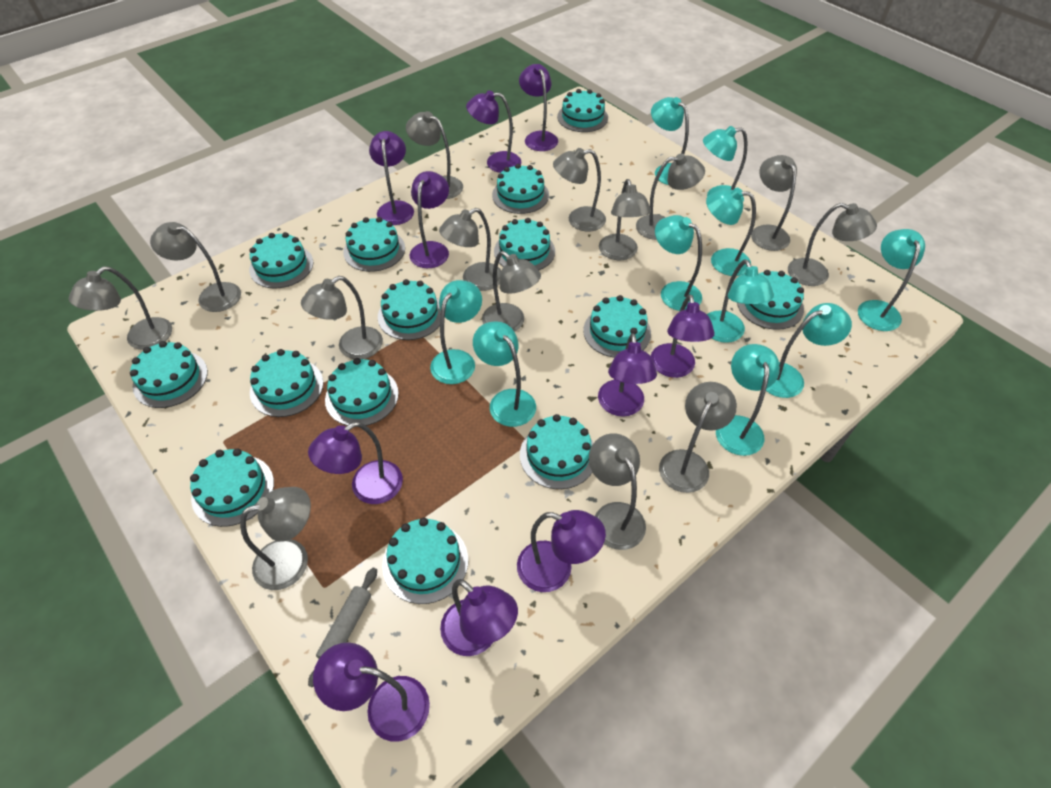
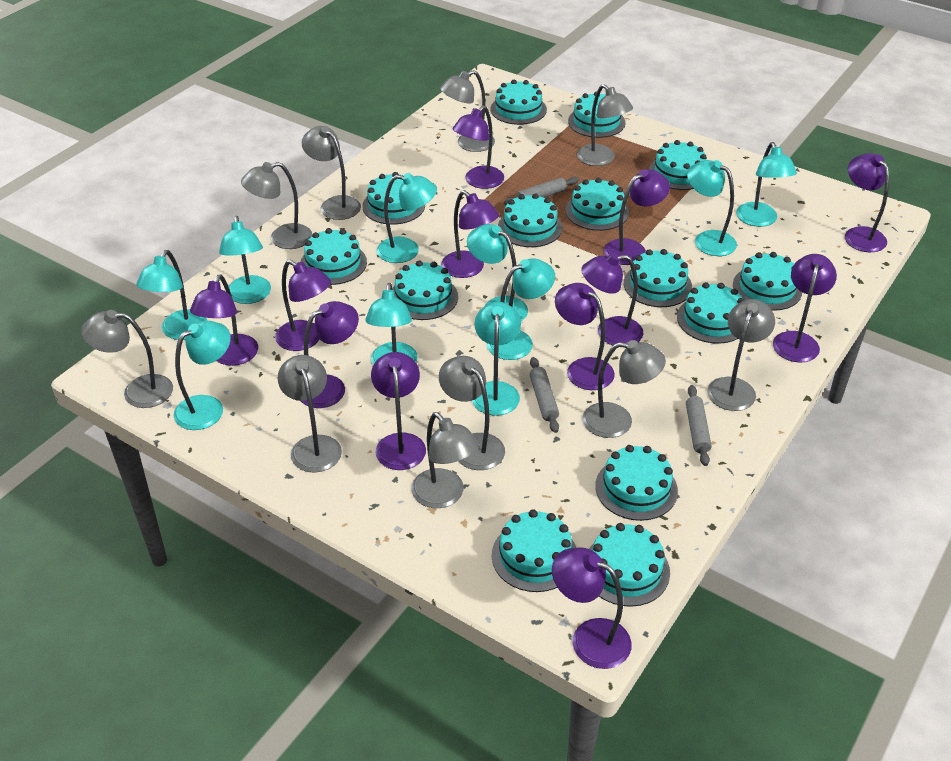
grey lamp: 14 -> 10
grey rolling pin: 1 -> 3
purple lamp: 10 -> 12

